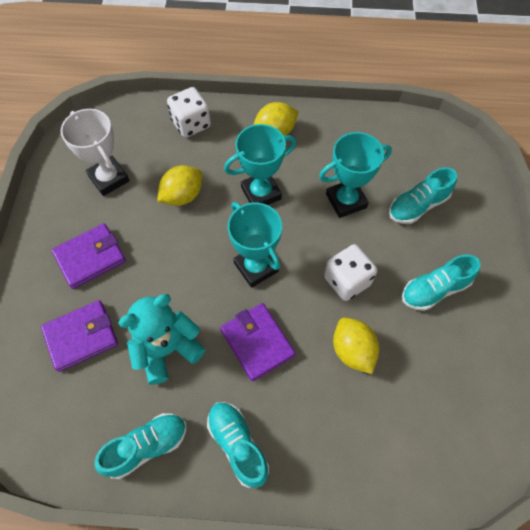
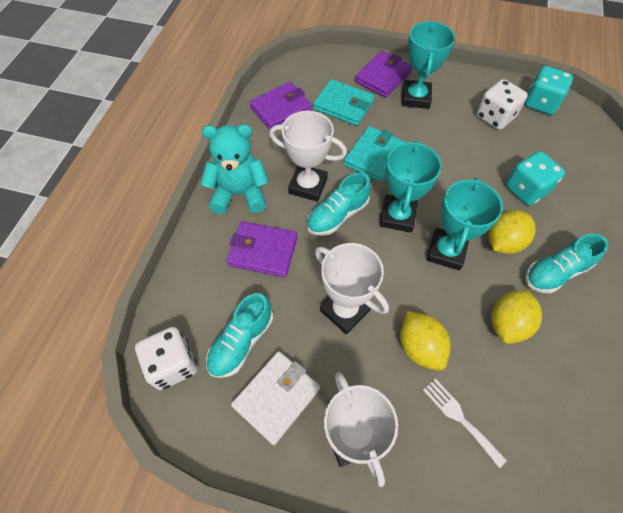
turquoise dice: 0 -> 2
turquoise shoe: 4 -> 3
turquoise wallet: 0 -> 2
white fork: 0 -> 1
white trophy: 1 -> 3
white wallet: 0 -> 1

